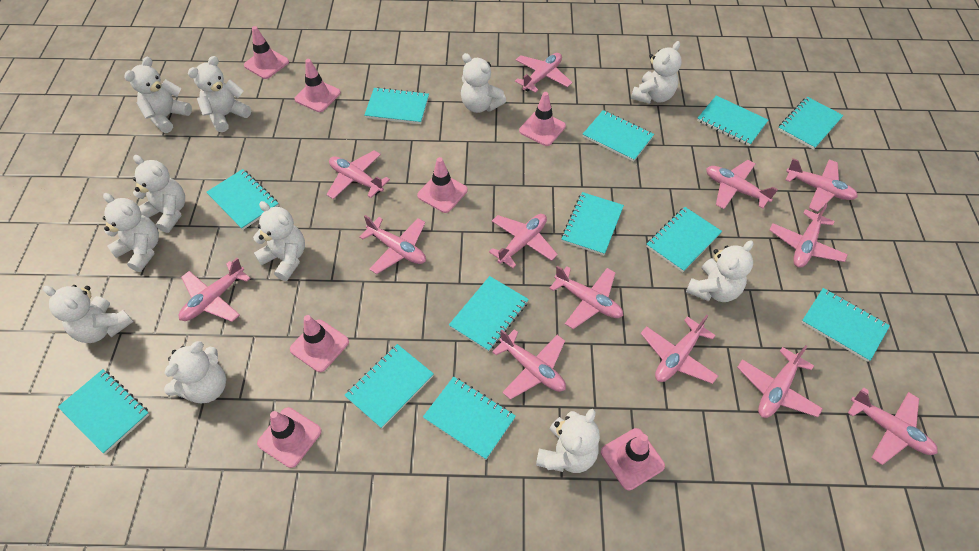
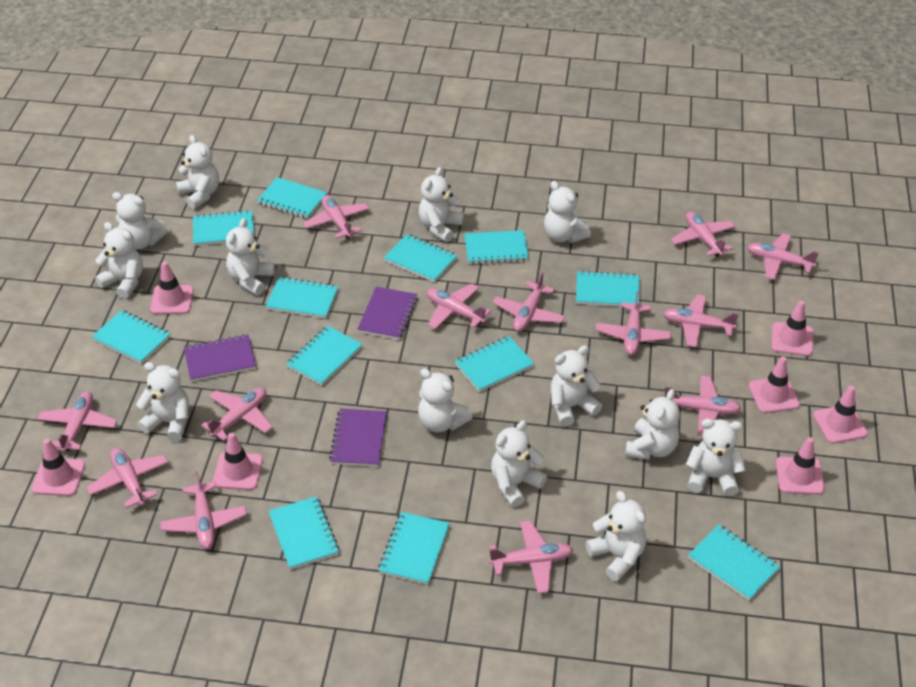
purple notebook: 0 -> 3
white teddy bear: 11 -> 13

